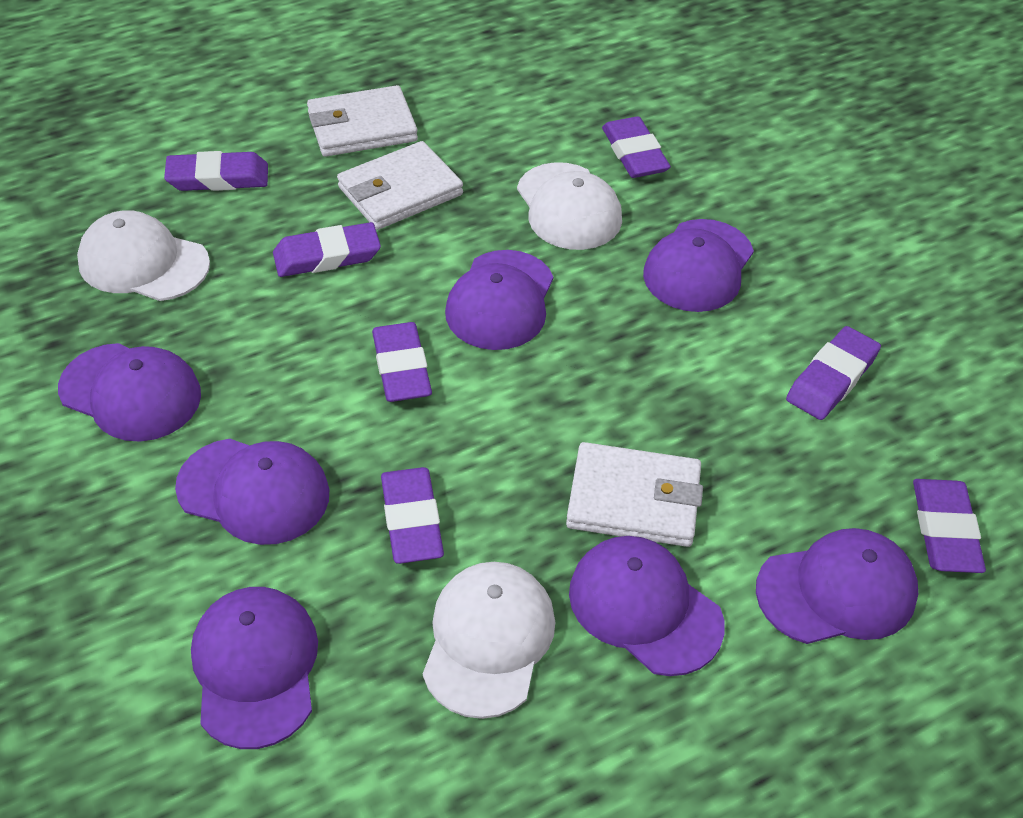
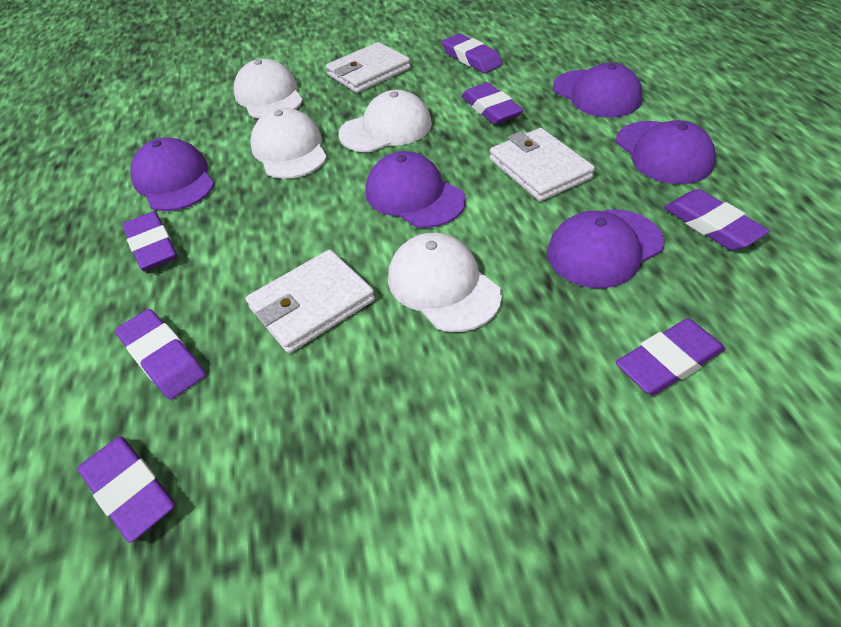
purple cap: 7 -> 5
white cap: 3 -> 4

